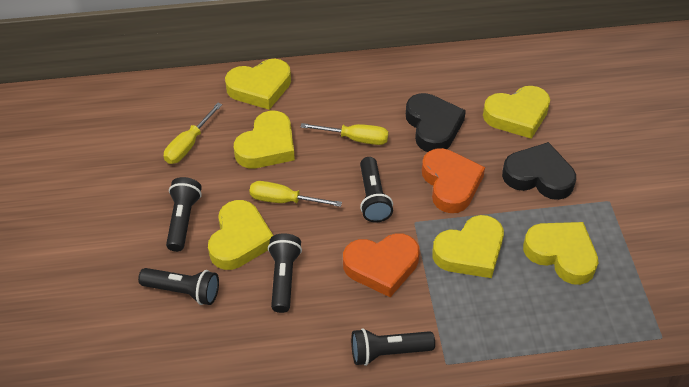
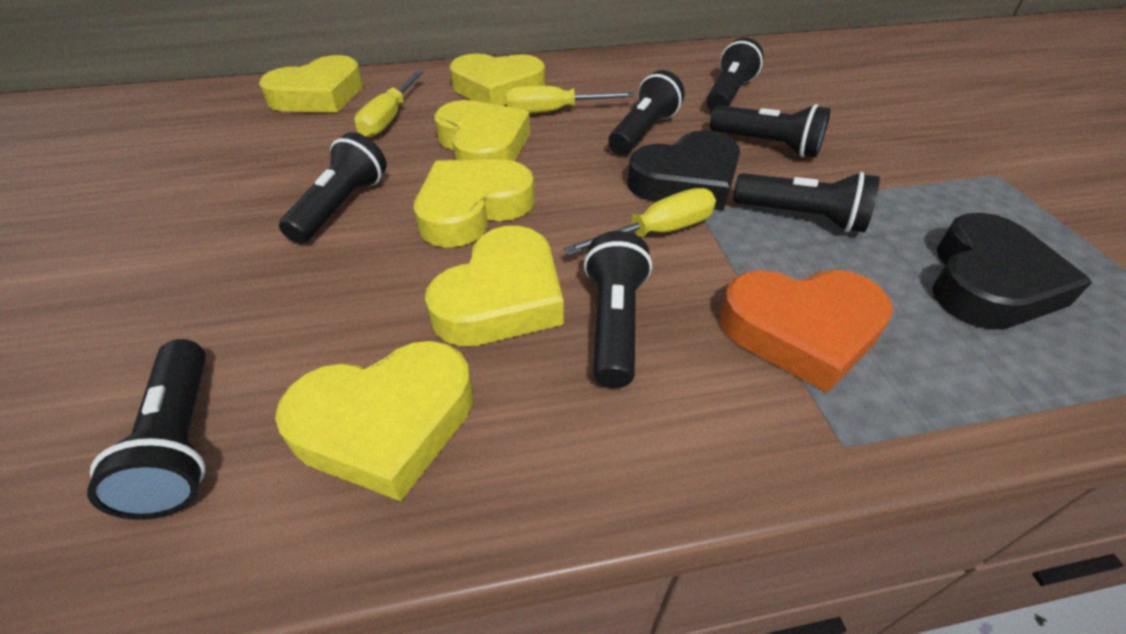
black flashlight: 5 -> 7
orange heart: 2 -> 1

